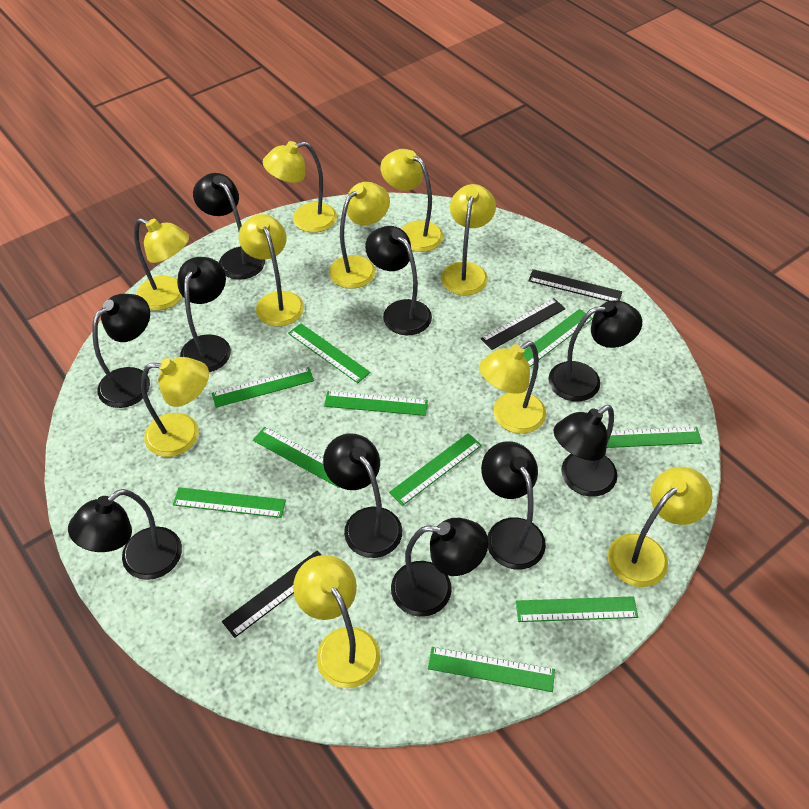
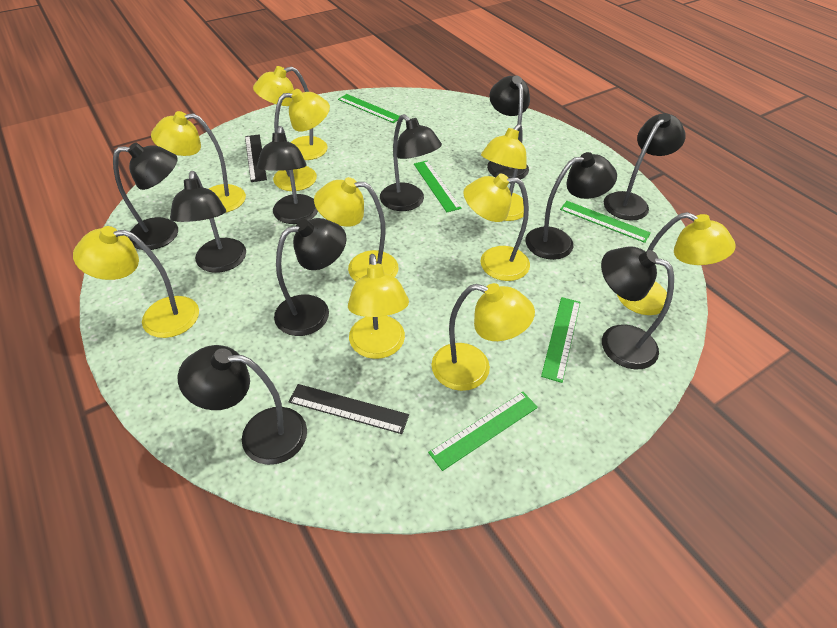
black ruler: 3 -> 2
green ruler: 10 -> 5

